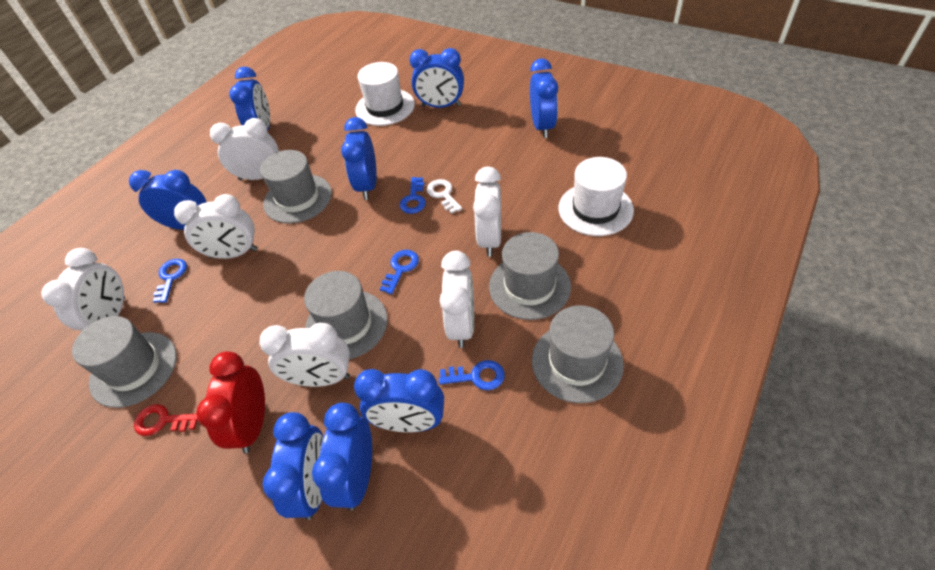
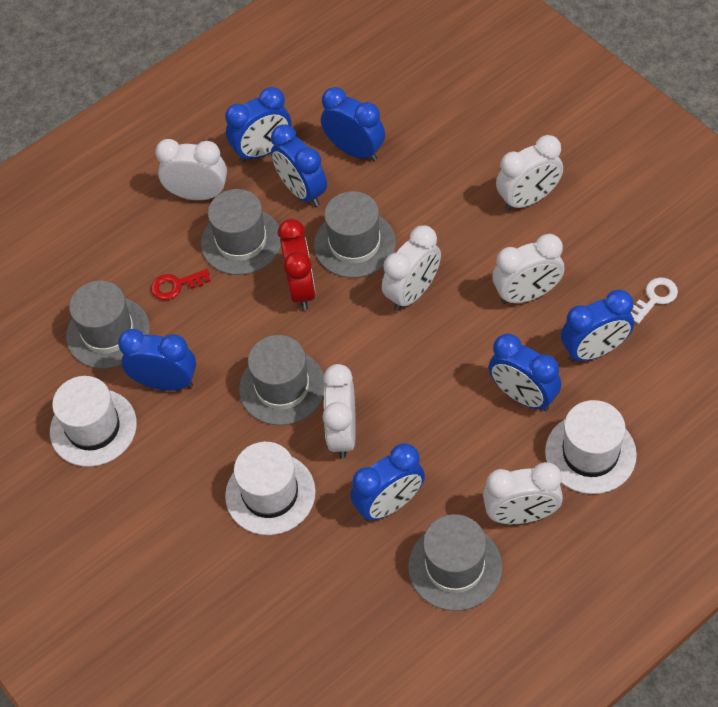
blue clock: 8 -> 7
blue key: 4 -> 0
white hat: 2 -> 3

